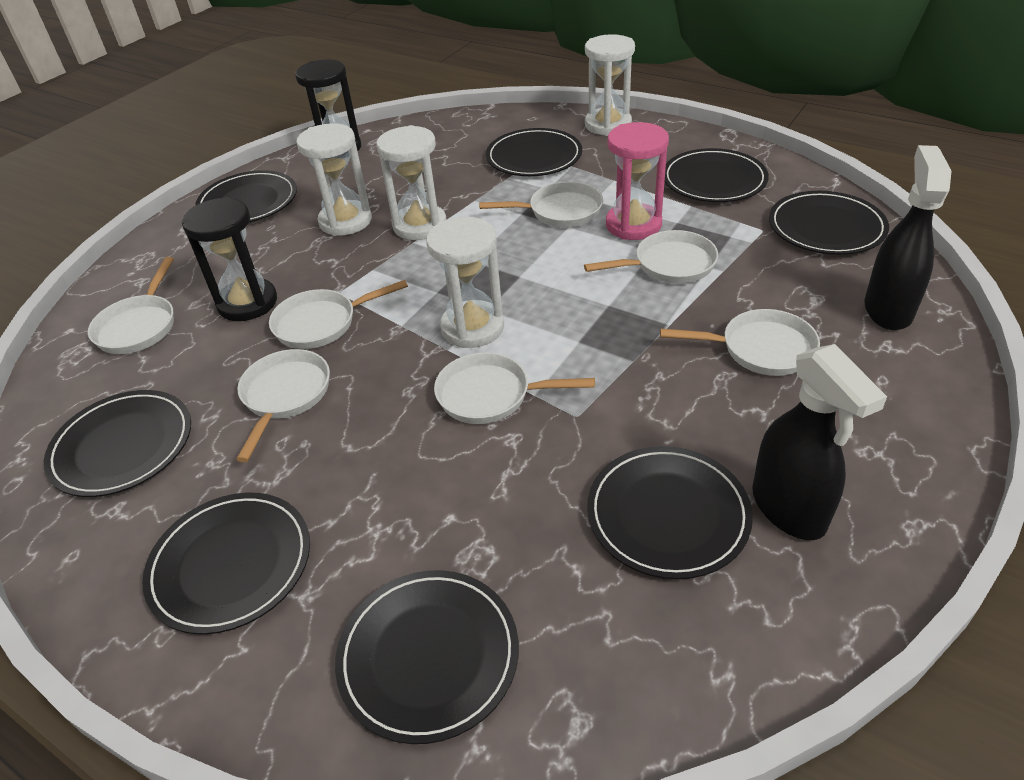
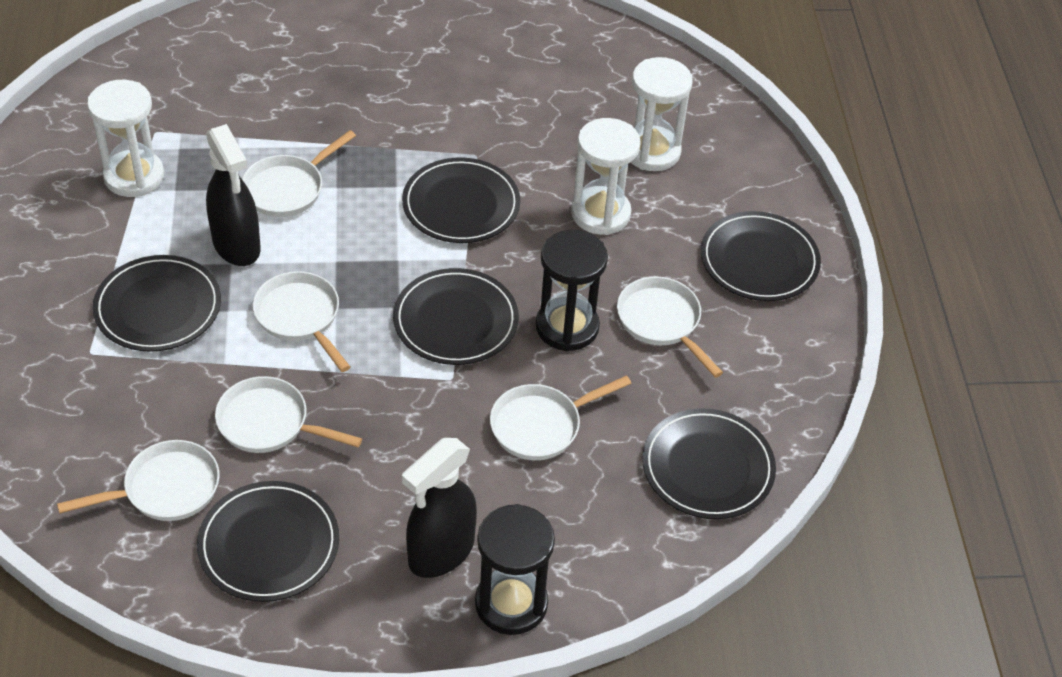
black plate: 8 -> 6
pink hourglass: 1 -> 0
white hourglass: 4 -> 3
white pan: 7 -> 6

